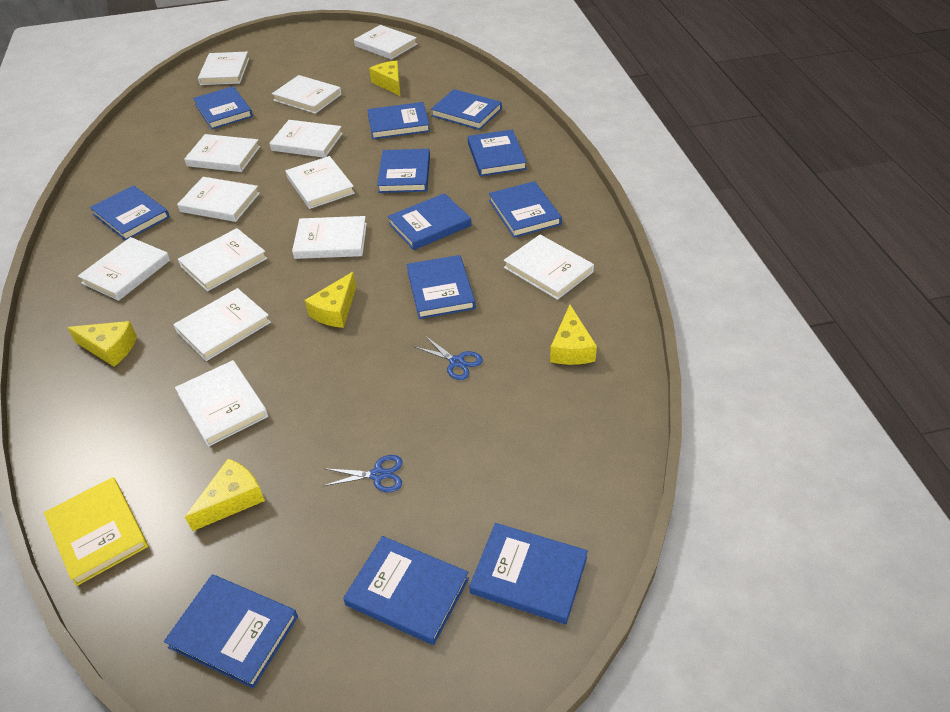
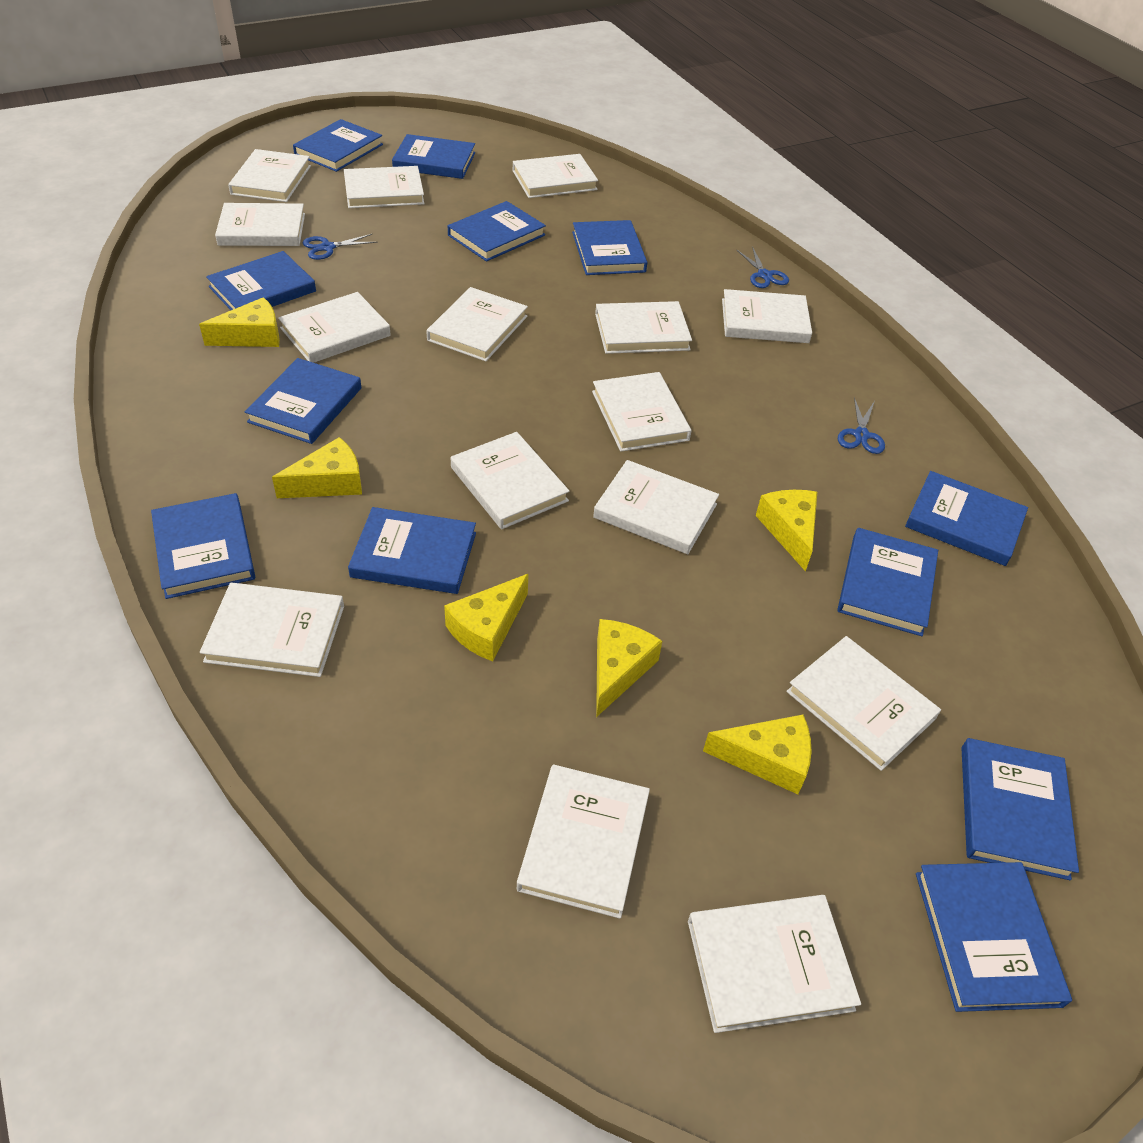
blue scissors: 2 -> 3
white book: 13 -> 15
yellow book: 1 -> 0
yellow cheese: 5 -> 6

